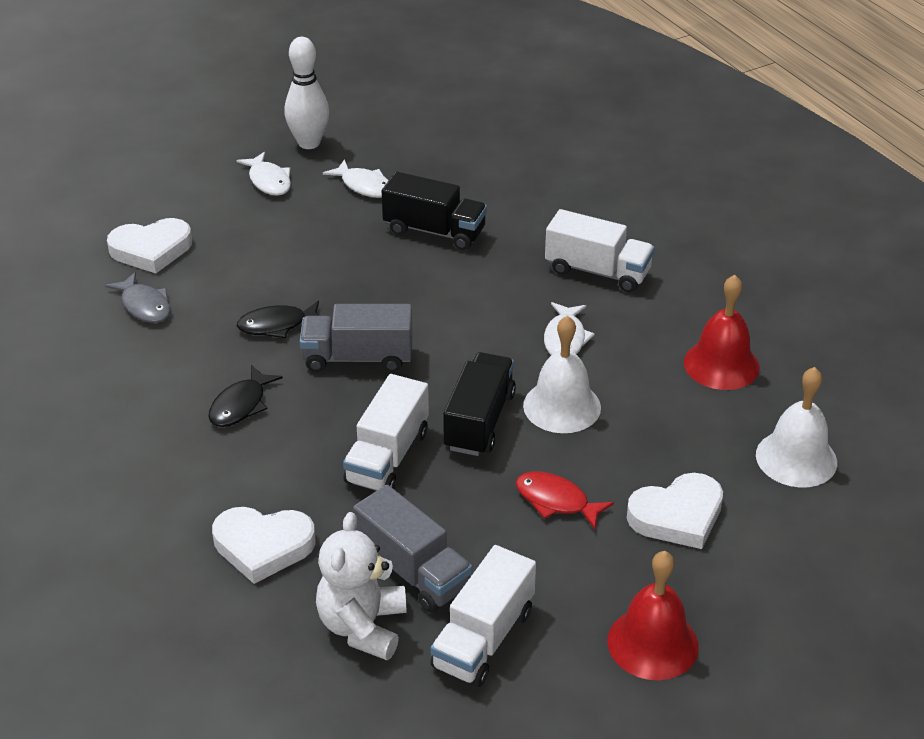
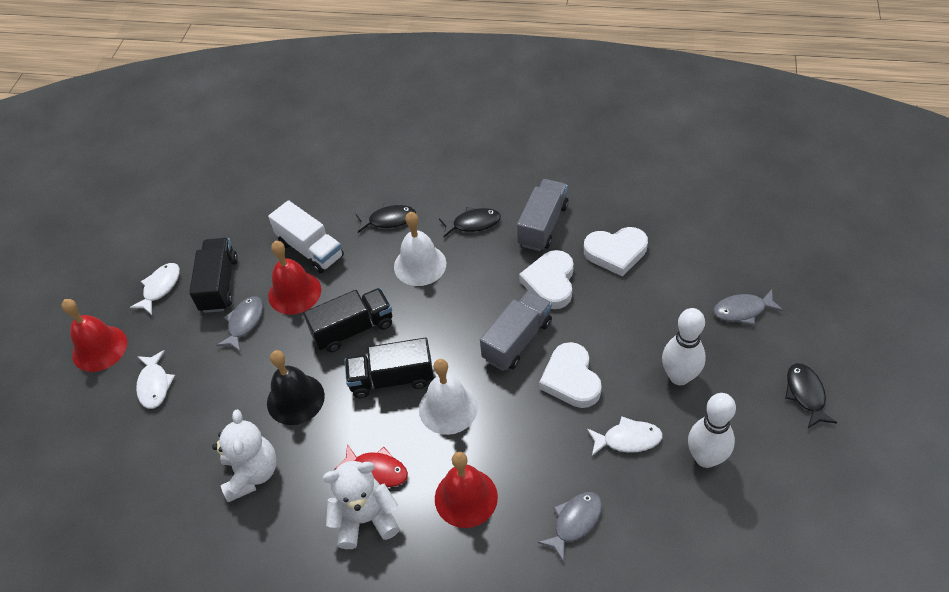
black bell: 0 -> 1
black fish: 2 -> 3
black truck: 2 -> 3
grey fish: 1 -> 3
red bell: 2 -> 3
white bowling pin: 1 -> 2
white teddy bear: 1 -> 2
white truck: 3 -> 1

